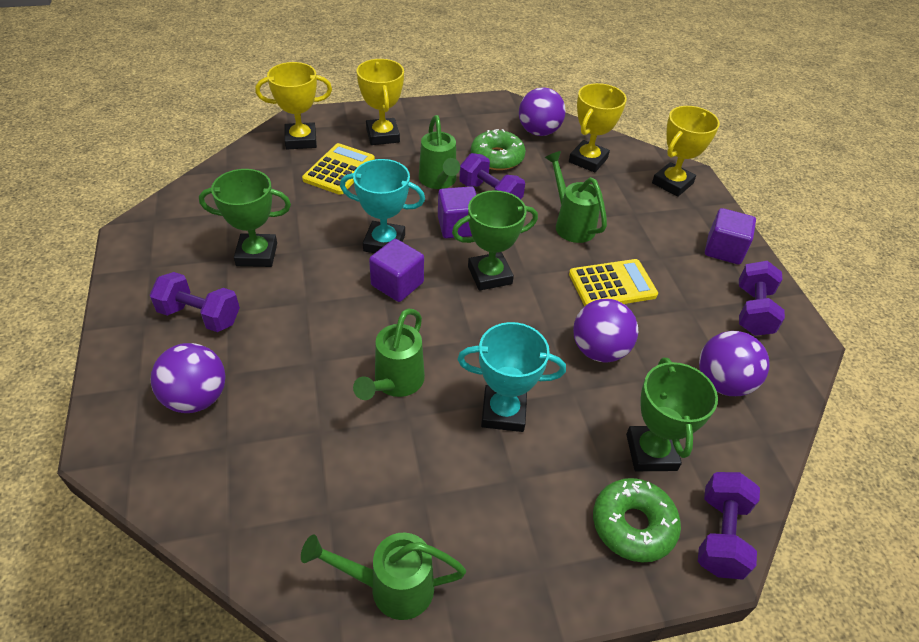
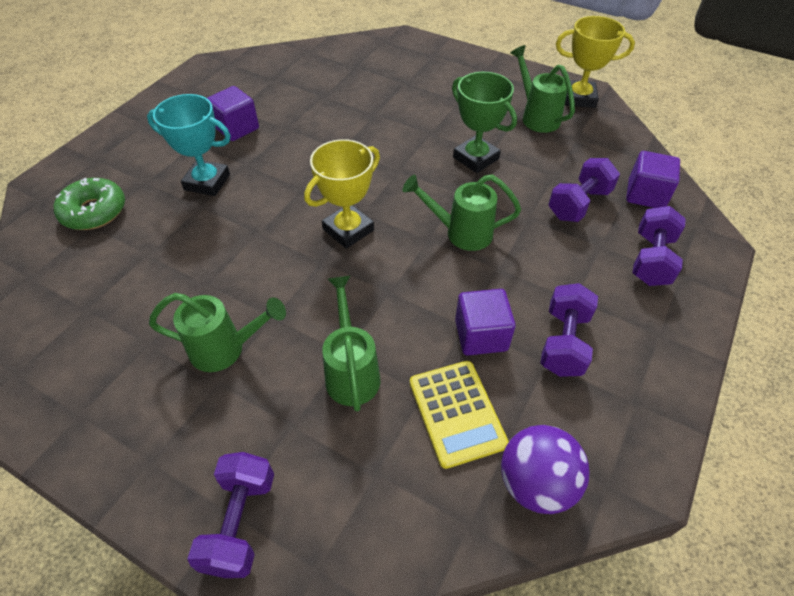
green donut: 2 -> 1
green trophy: 3 -> 1
purple ball: 4 -> 1
turquoise trophy: 2 -> 1
yellow calculator: 2 -> 1
yellow trophy: 4 -> 2

